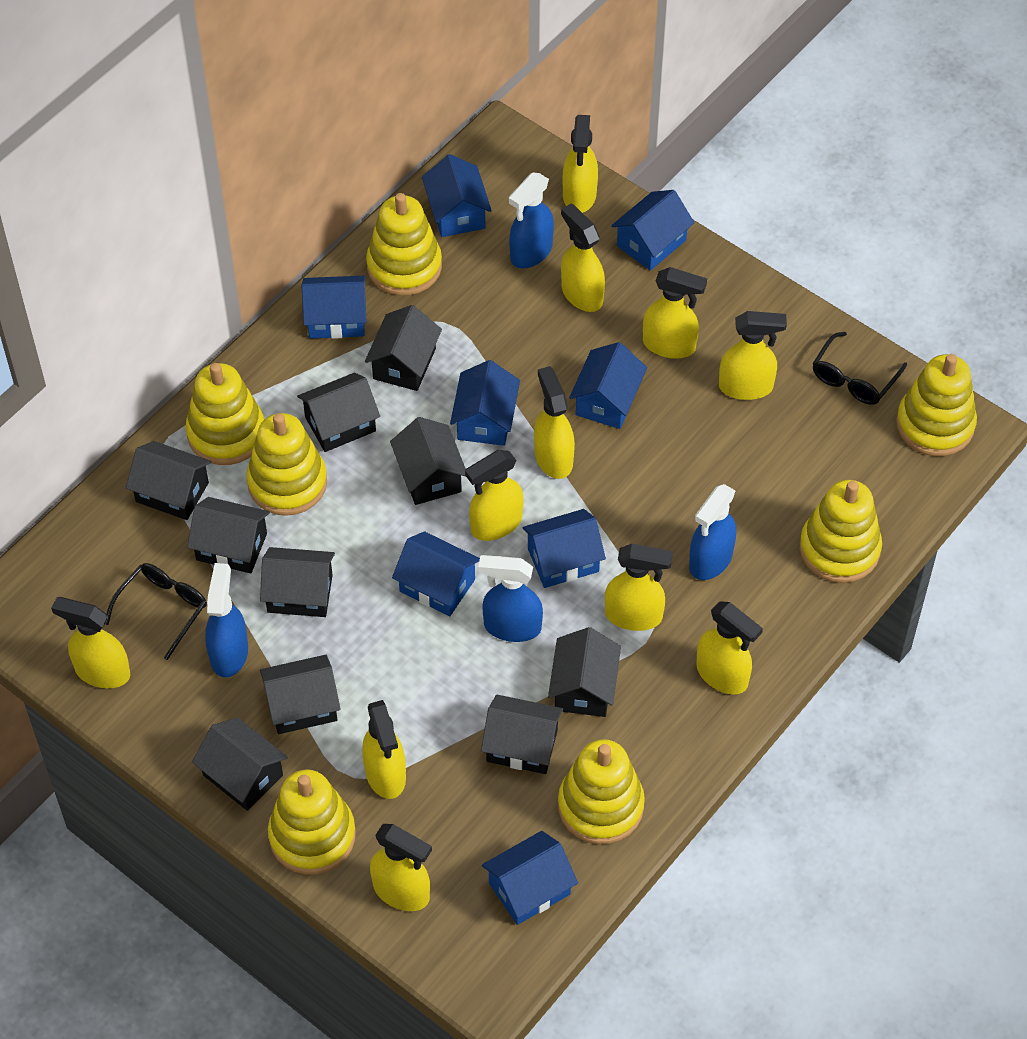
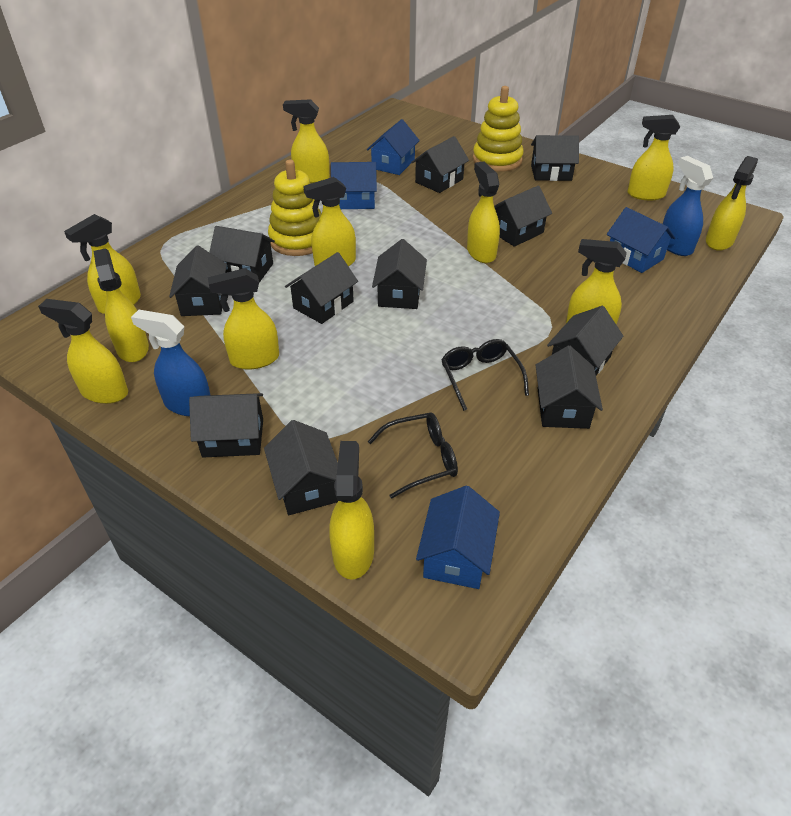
black house: 10 -> 11
blue house: 8 -> 4
blue spray bottle: 4 -> 2
yellow stacking toy: 7 -> 2

